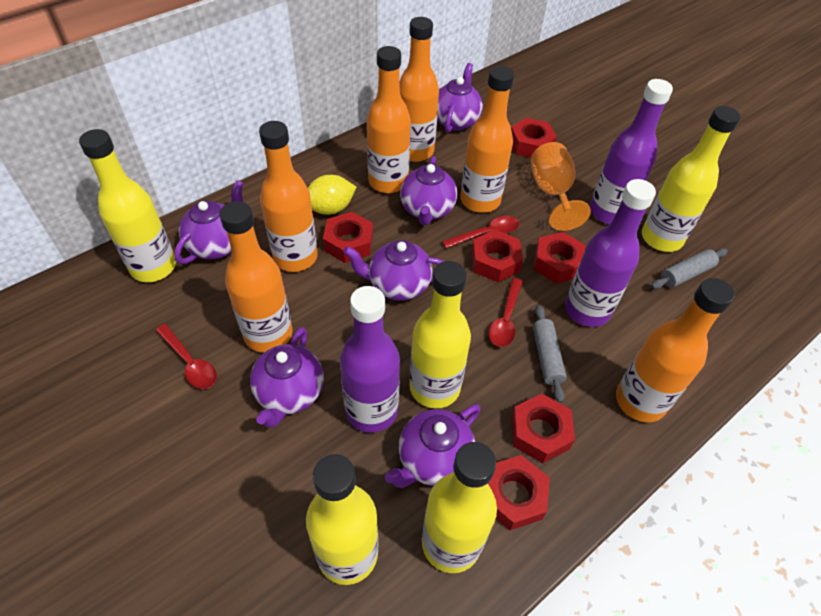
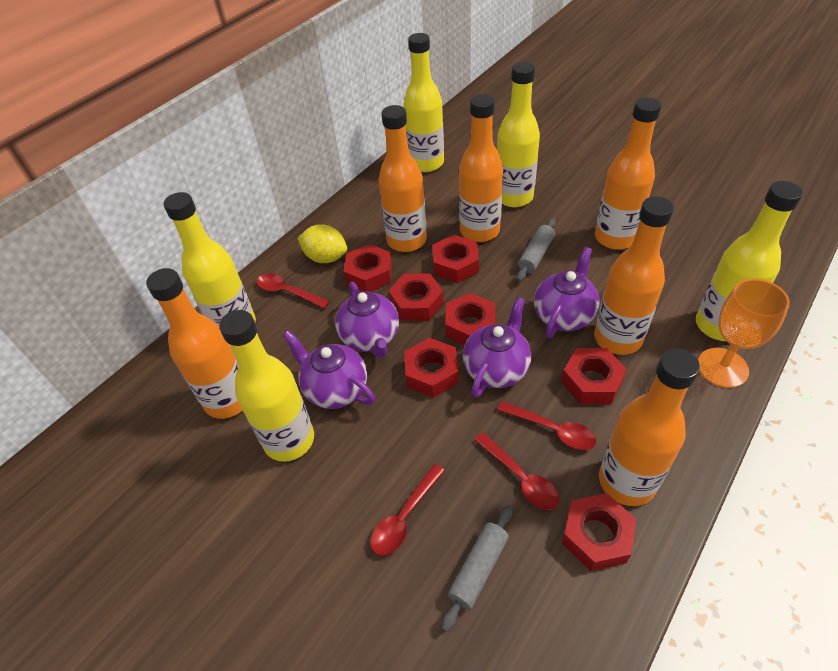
purple bottle: 3 -> 0
purple teapot: 6 -> 4
red nut: 6 -> 7
red spoon: 3 -> 4

